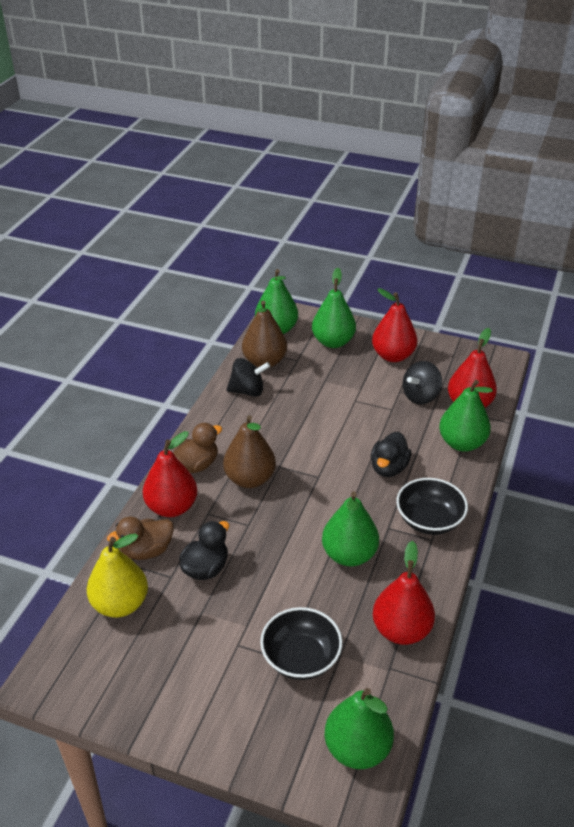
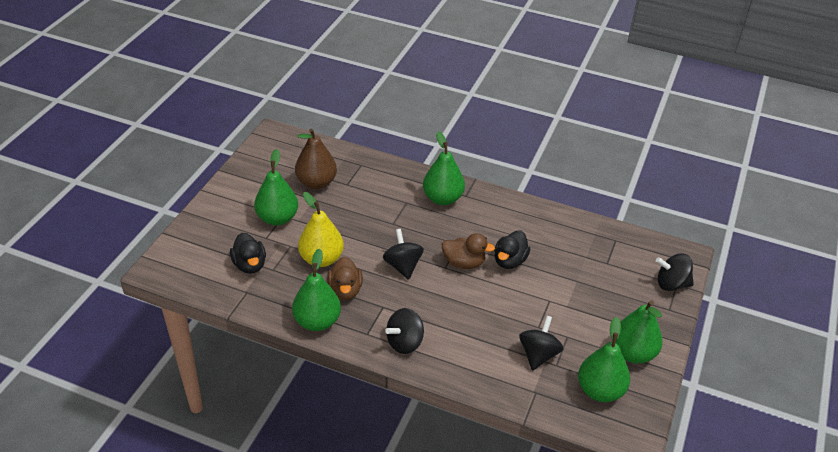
black bowl: 2 -> 0
black spinning top: 2 -> 4
brown pear: 2 -> 1
red pear: 4 -> 0

